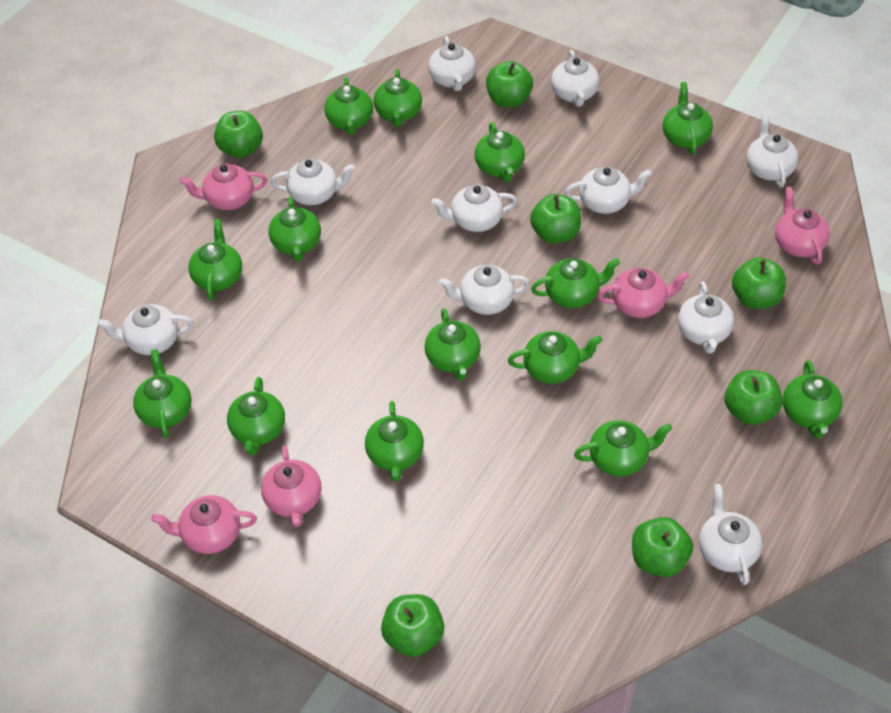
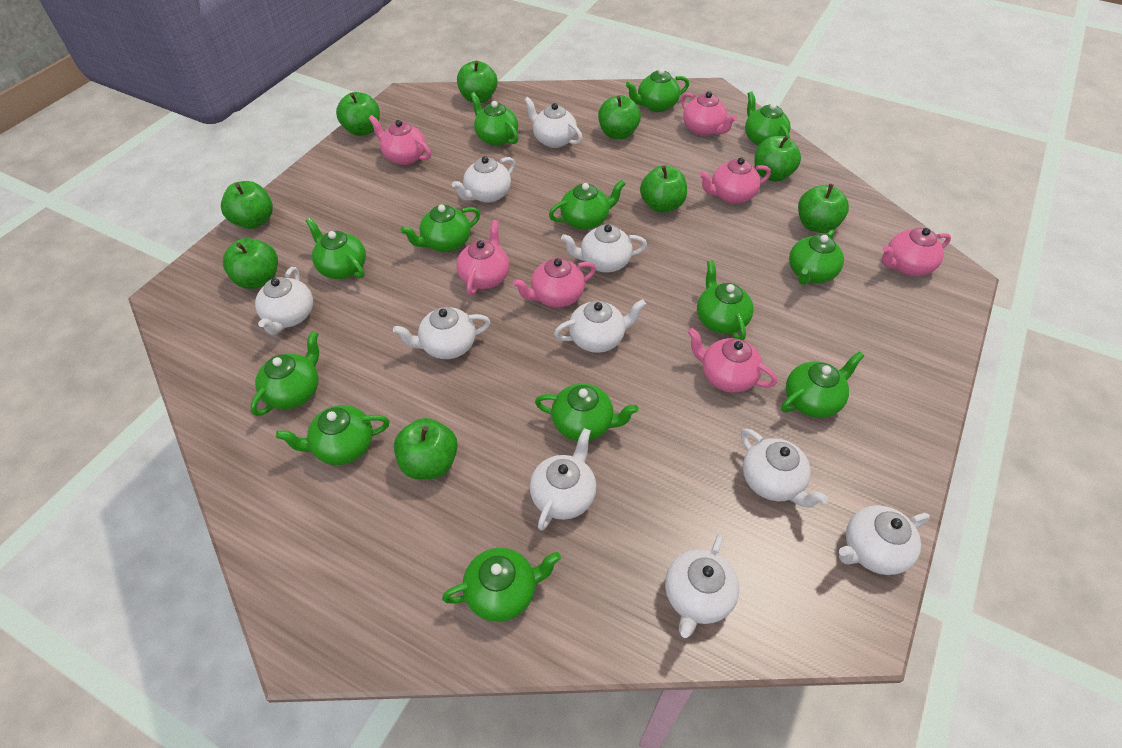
green apple: 7 -> 9
green teapot: 14 -> 13
pink teapot: 5 -> 7

